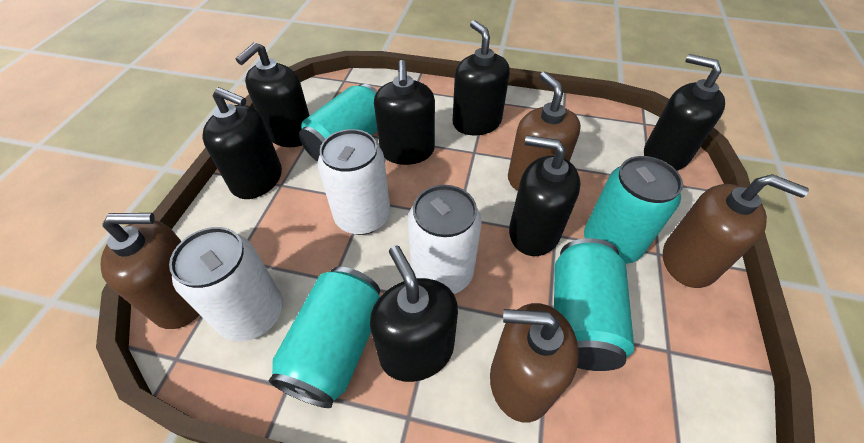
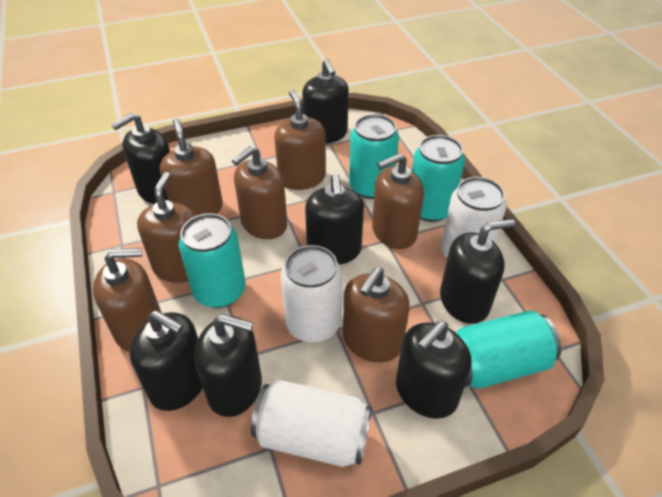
brown soap dispenser: 4 -> 7

